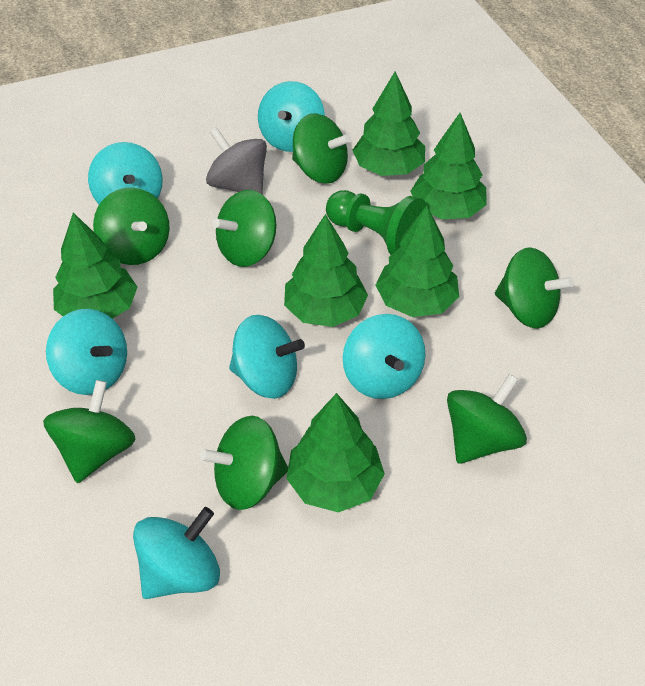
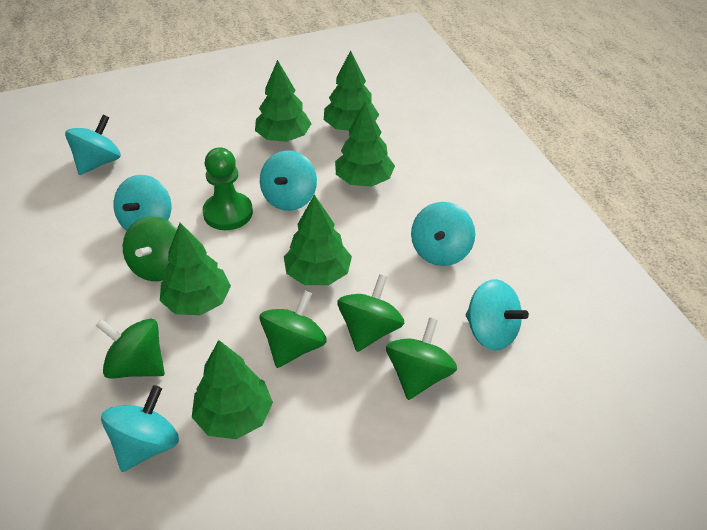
green spinning top: 7 -> 5
grey spinning top: 1 -> 0

